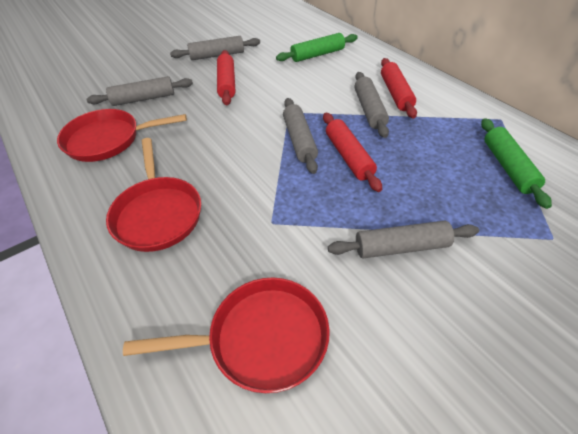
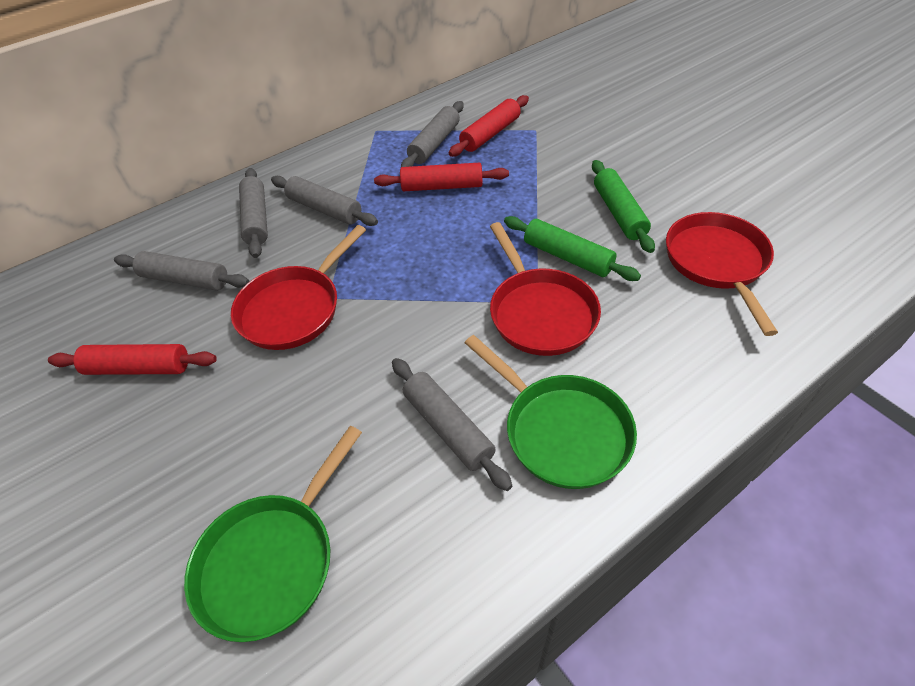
green pan: 0 -> 2

